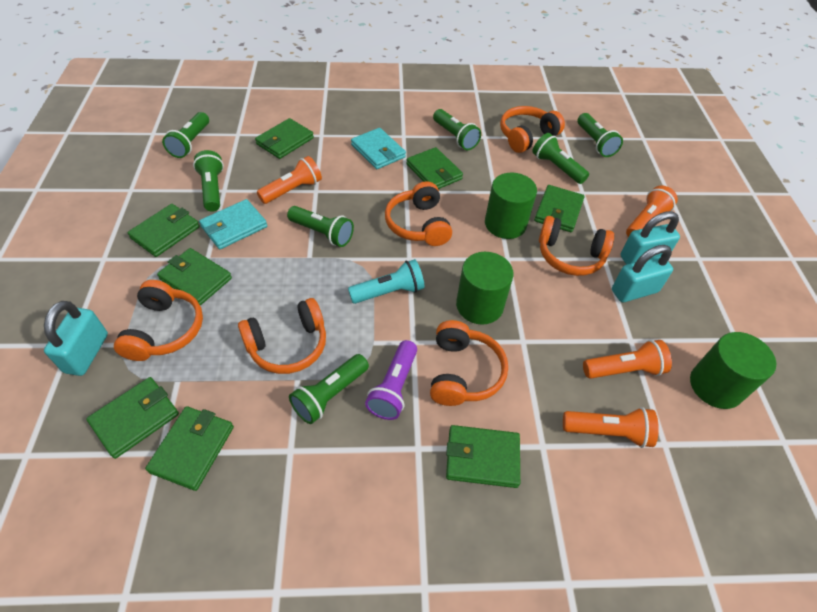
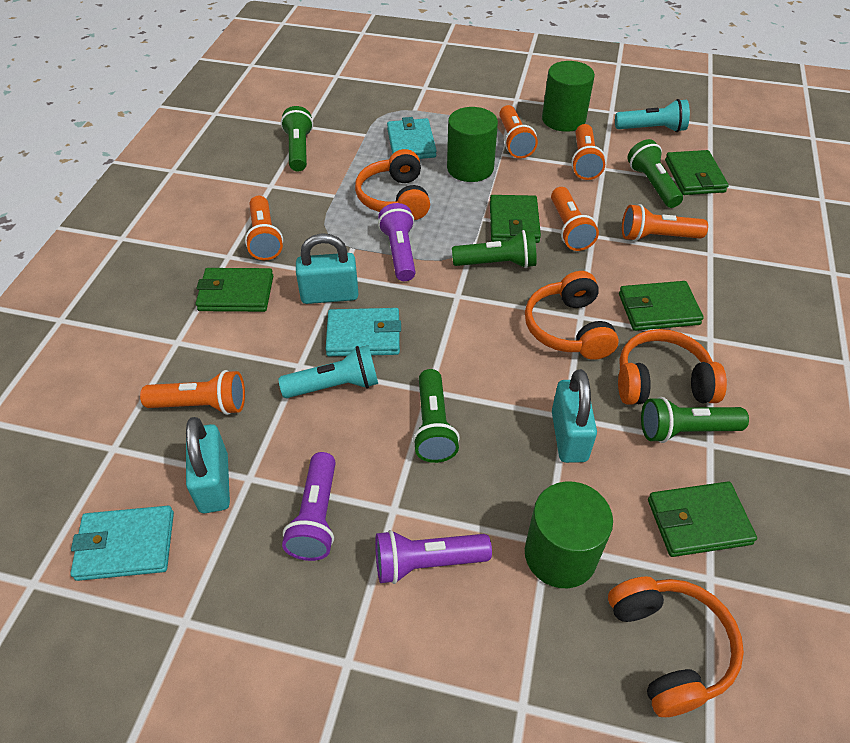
green flashlight: 7 -> 5
green wallet: 8 -> 5
orange flashlight: 4 -> 6
orange headphones: 6 -> 4
purple flashlight: 1 -> 3
turquoise flashlight: 1 -> 2
turquoise wallet: 2 -> 3

